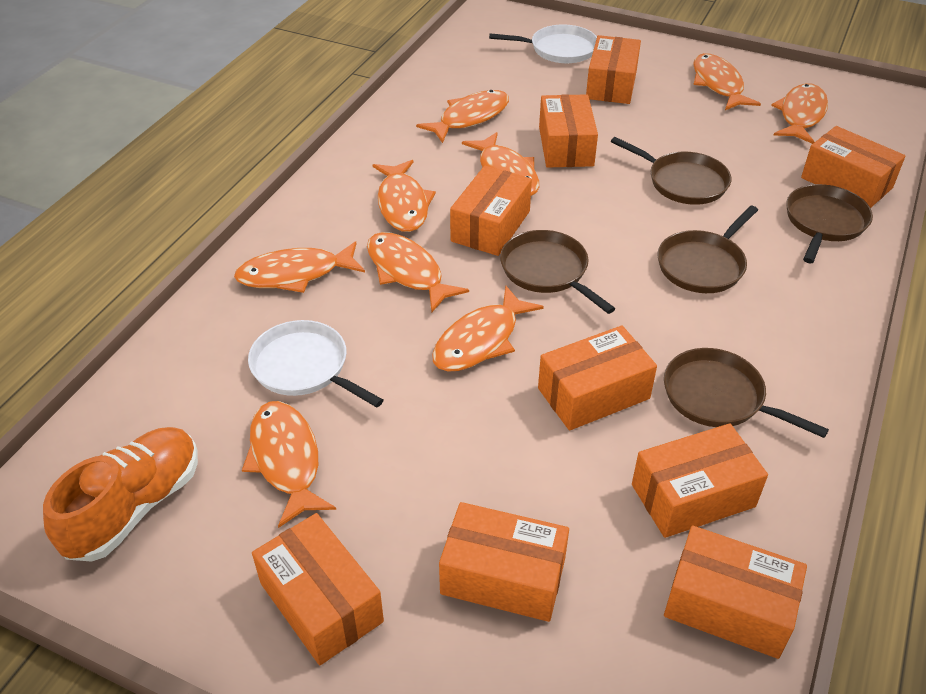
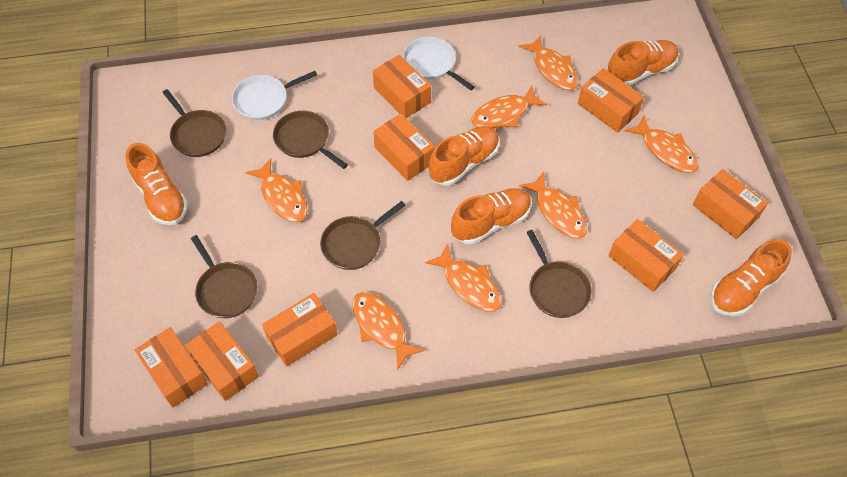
orange box: 9 -> 8
orange fish: 9 -> 7
orange shoe: 1 -> 5

